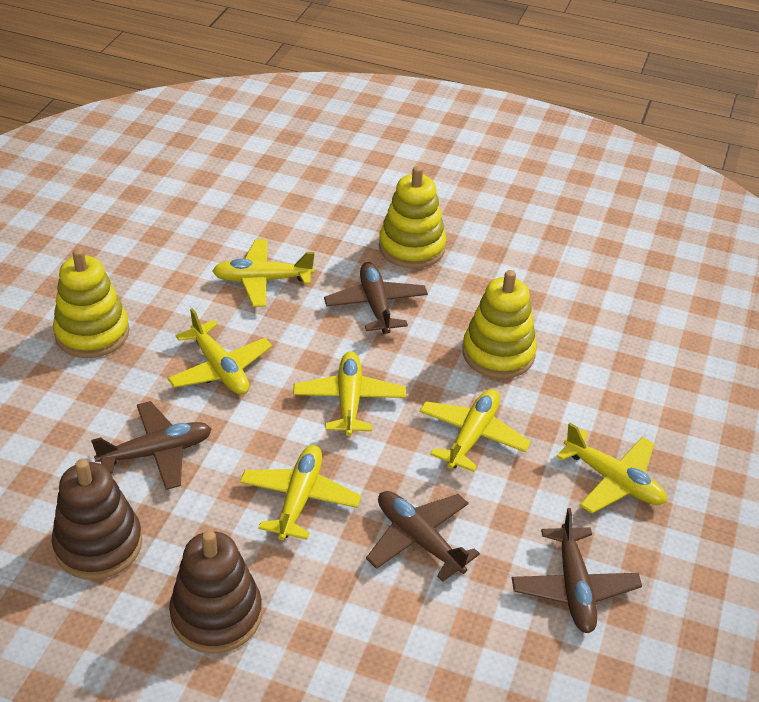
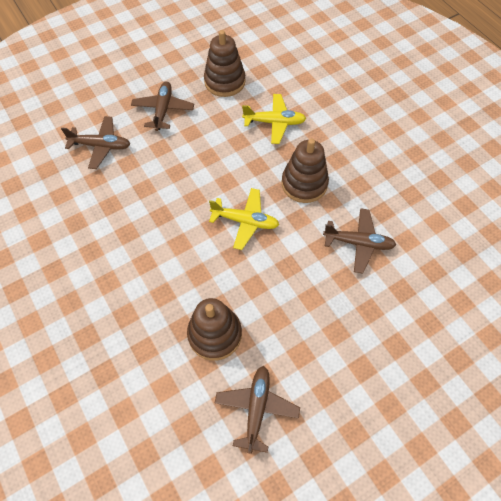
brown stacking toy: 2 -> 3
yellow plane: 6 -> 2
yellow stacking toy: 3 -> 0

